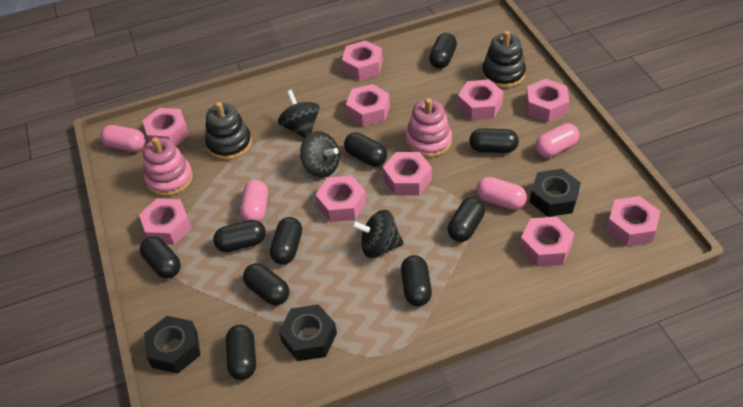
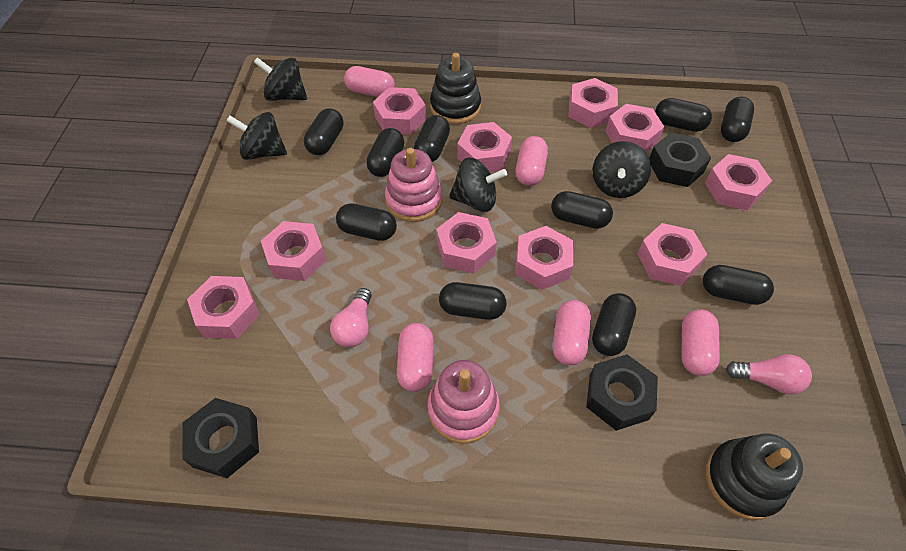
black spinning top: 3 -> 4
pink capsule: 4 -> 5
pink light bulb: 0 -> 2

